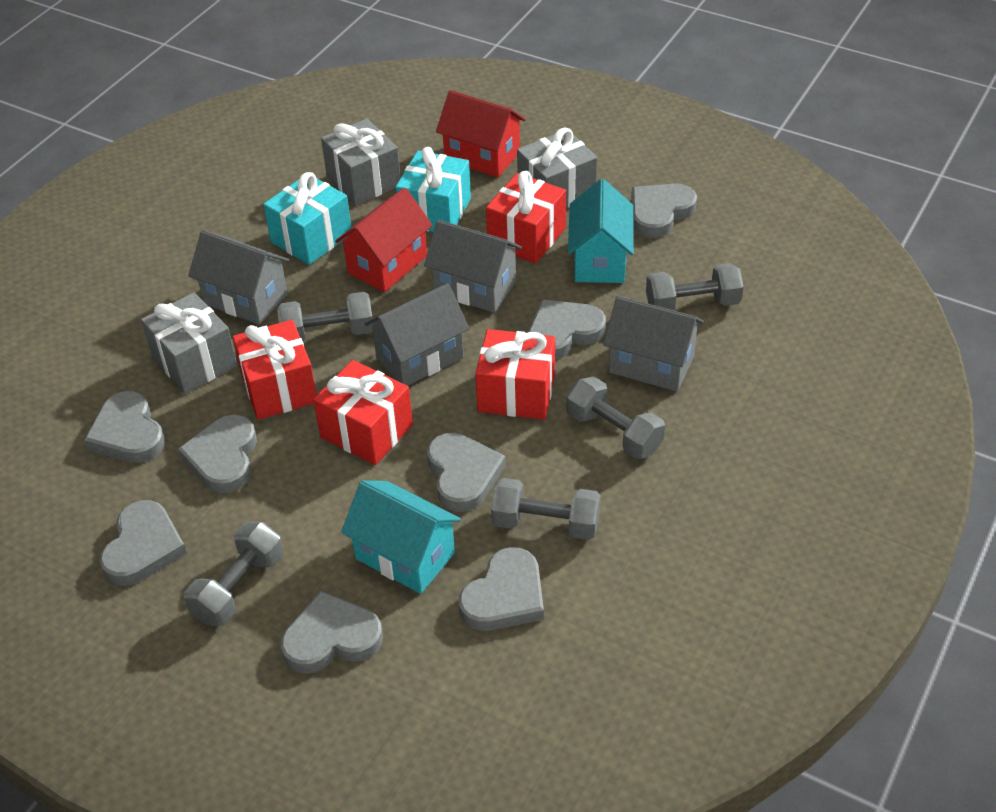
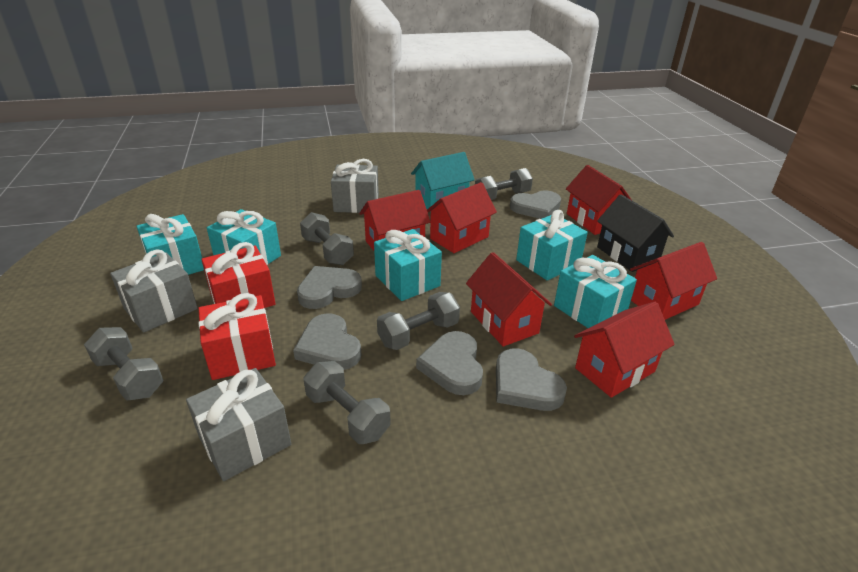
black house: 0 -> 1
grey heart: 8 -> 5
grey house: 4 -> 0
red gift: 4 -> 2
red house: 2 -> 6
turquoise gift: 2 -> 5
turquoise house: 2 -> 1

